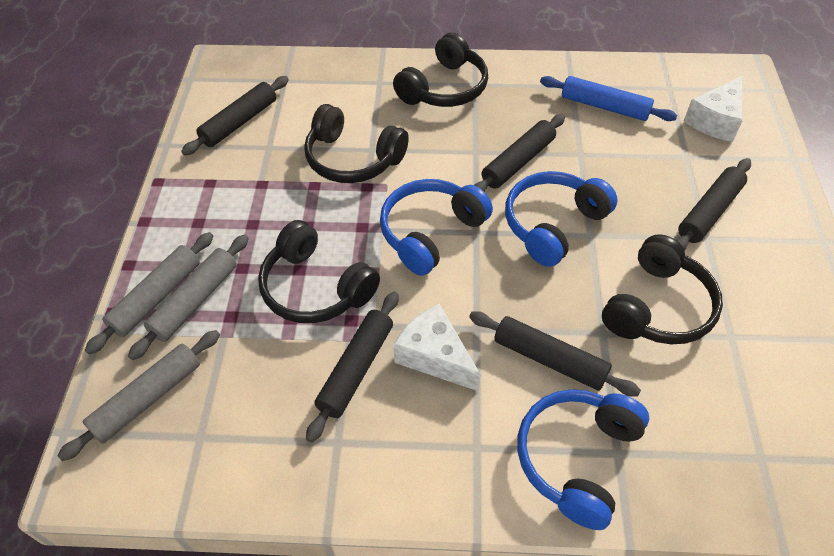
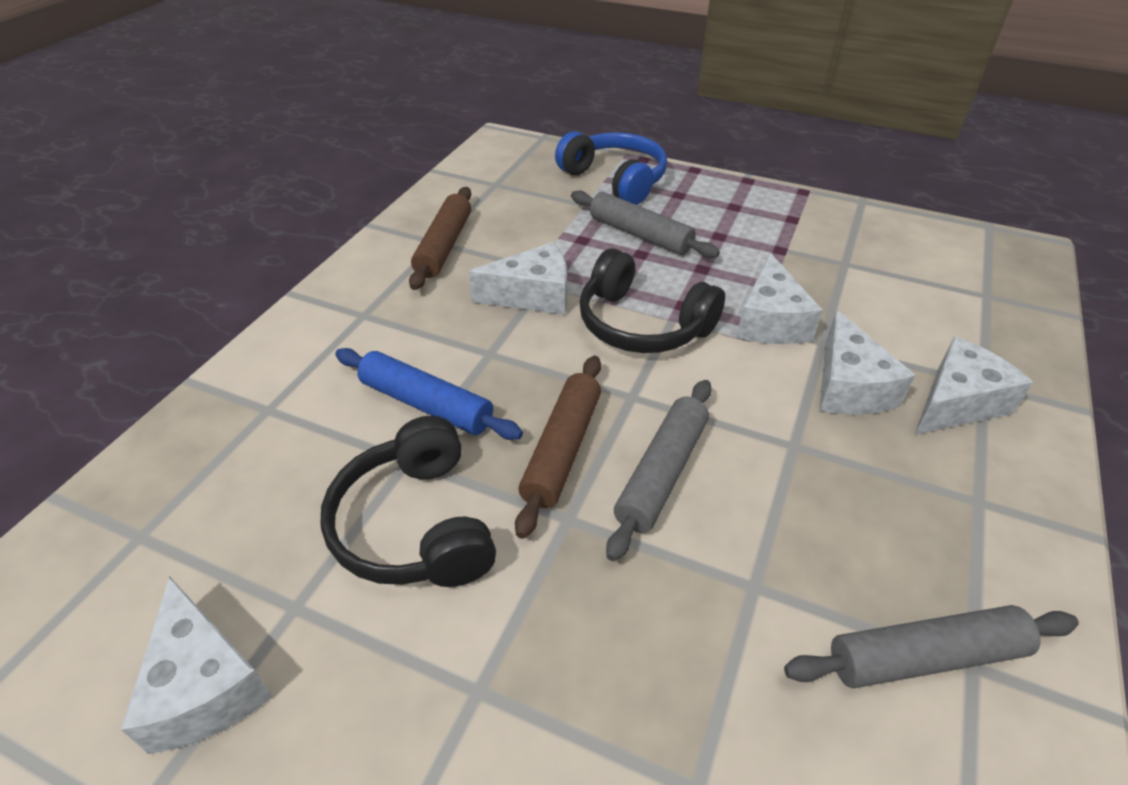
black headphones: 4 -> 2
black rolling pin: 5 -> 0
blue headphones: 3 -> 1
brown rolling pin: 0 -> 2
white cheese: 2 -> 5

